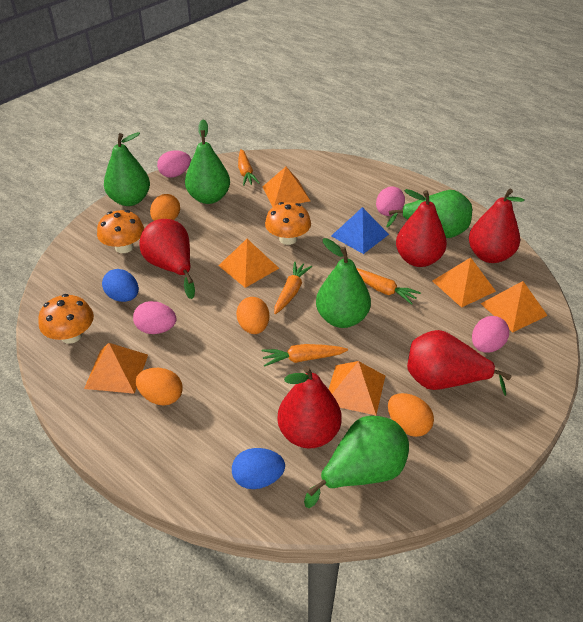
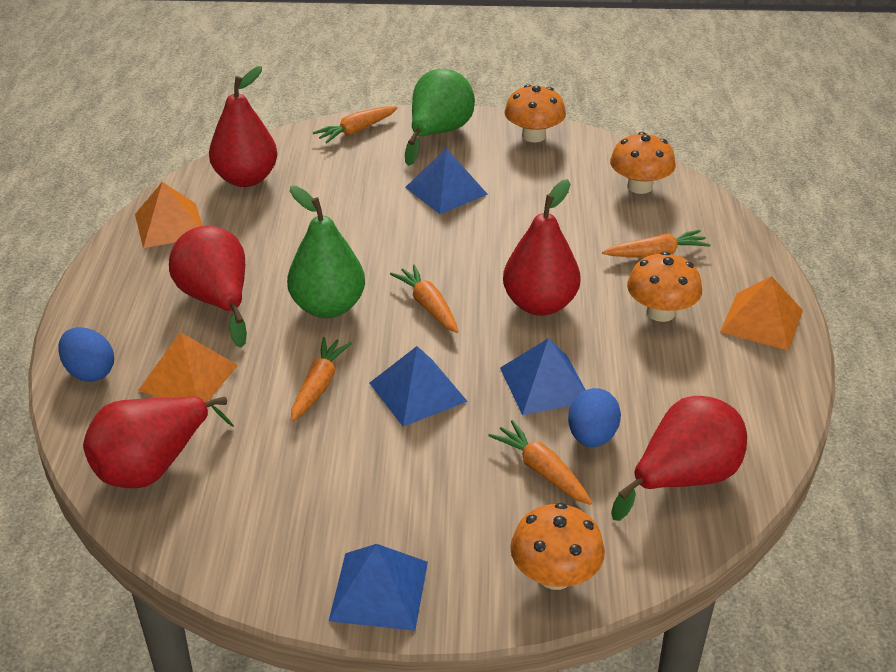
blue pyramid: 1 -> 4
green pear: 5 -> 2
orange carrot: 4 -> 5
orange egg: 4 -> 0
orange mushroom: 3 -> 4
orange pyramid: 6 -> 3
pink egg: 4 -> 0

